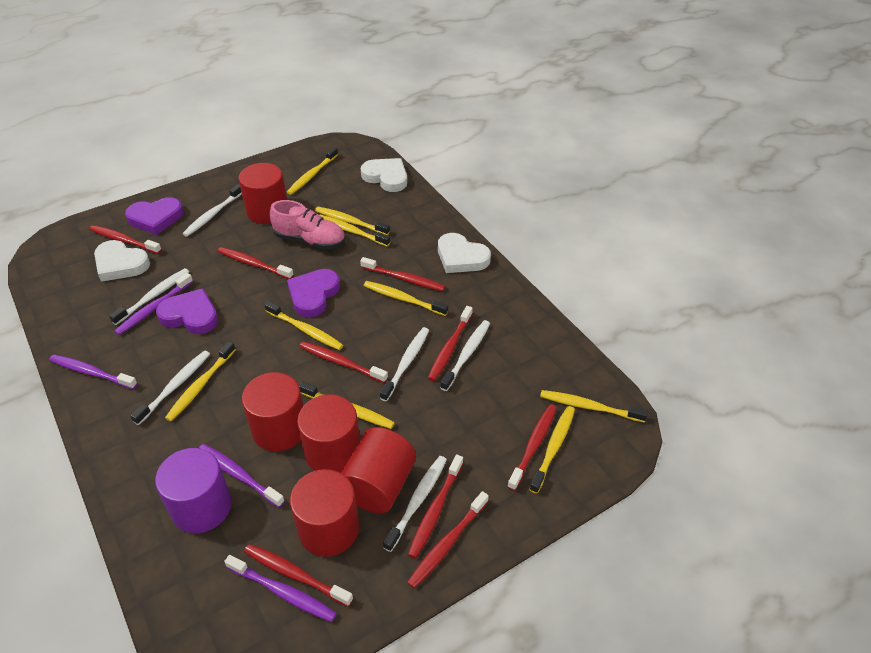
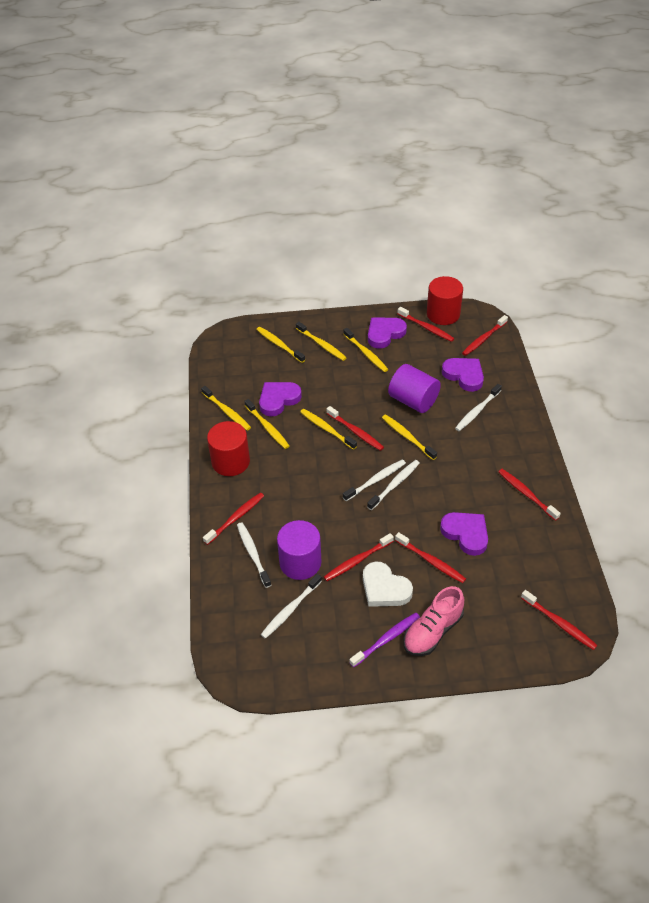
purple cylinder: 1 -> 2
purple heart: 3 -> 4
purple toothbrush: 4 -> 1
red cylinder: 5 -> 2
red toothbrush: 9 -> 8
white heart: 3 -> 1
white toothbrush: 6 -> 5
yellow toothbrush: 9 -> 7

